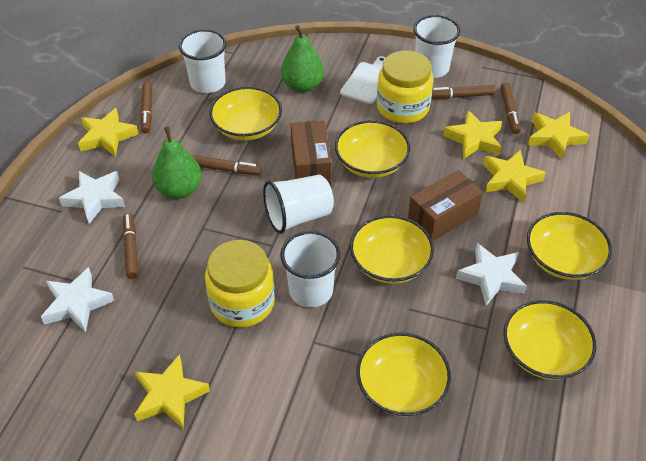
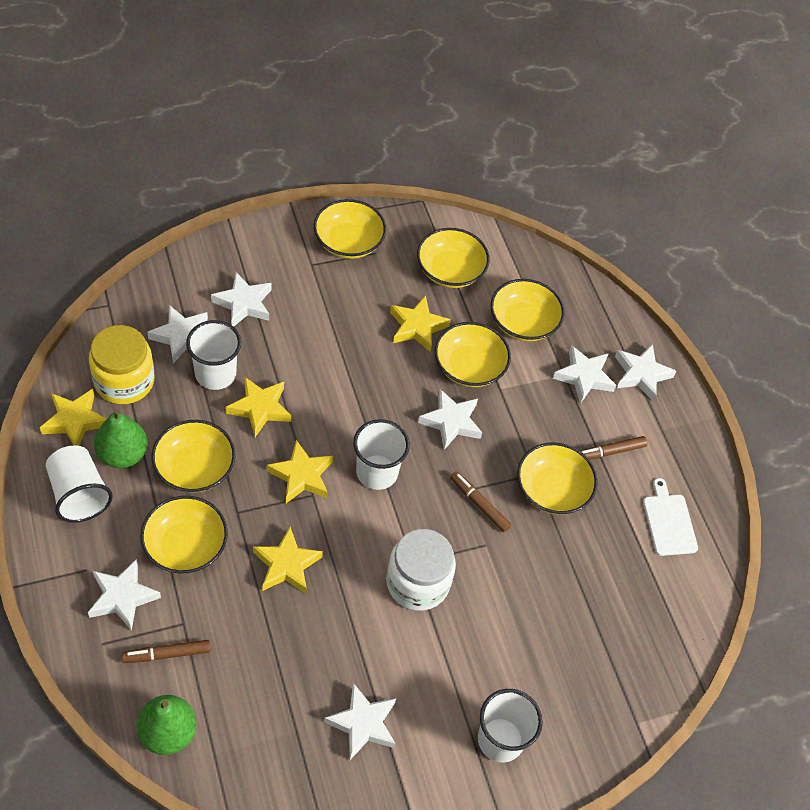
brown box: 2 -> 0
brown marker: 5 -> 3
white jar: 0 -> 1
white star: 3 -> 7
yellow bowl: 6 -> 7
yellow jar: 2 -> 1

